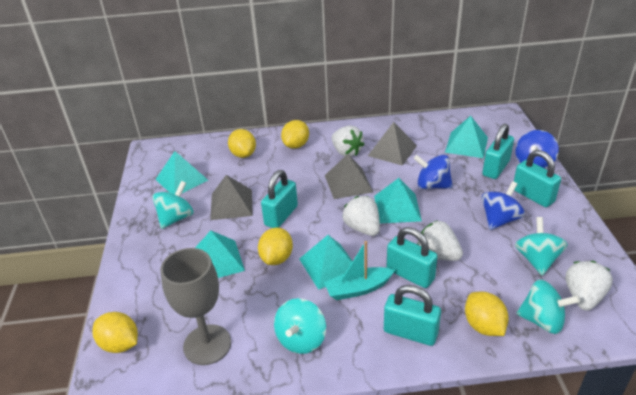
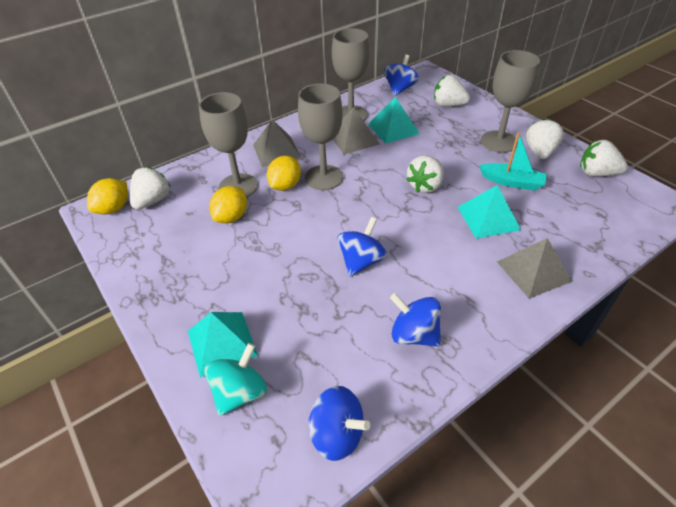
blue spinning top: 3 -> 4
grey goblet: 1 -> 4
turquoise padlock: 5 -> 0
turquoise pyramid: 5 -> 3
turquoise spinning top: 4 -> 1
white strawberry: 4 -> 5
yellow lemon: 5 -> 3

